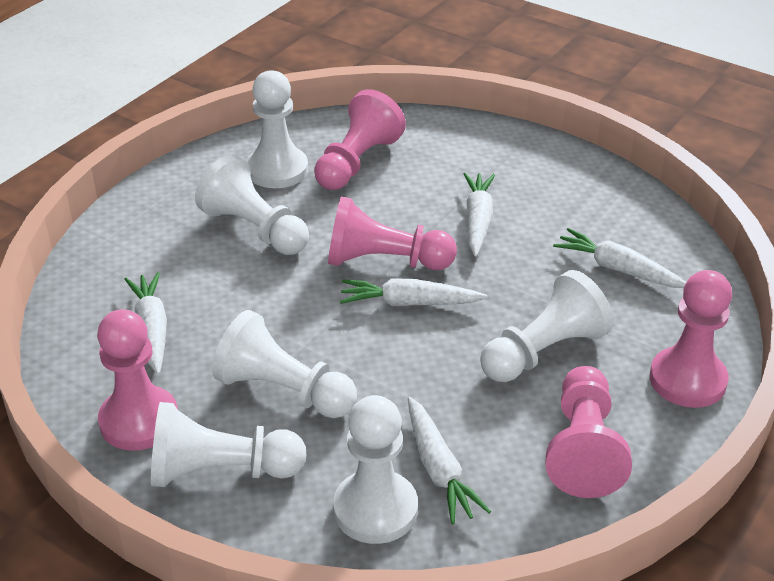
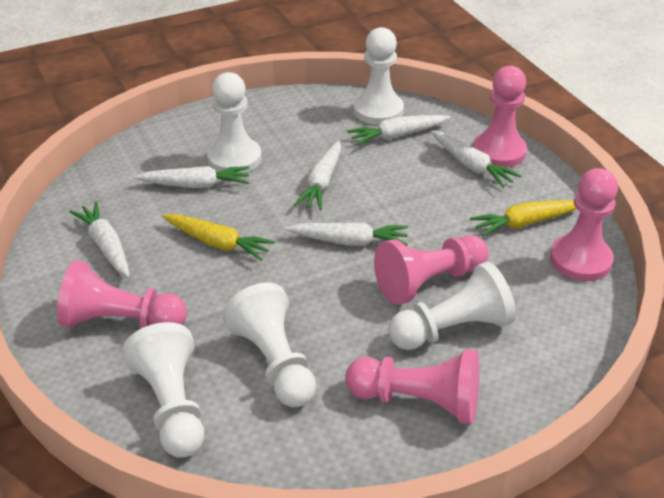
white carrot: 5 -> 6
white pawn: 6 -> 5
yellow carrot: 0 -> 2

